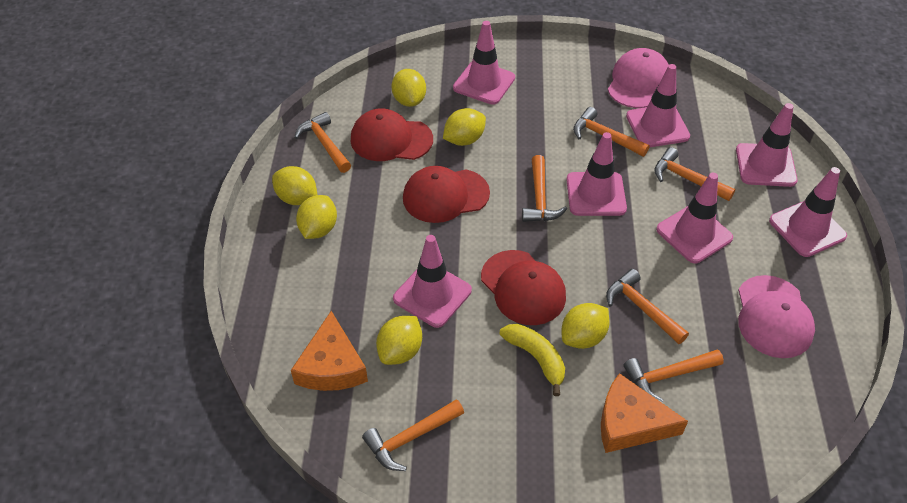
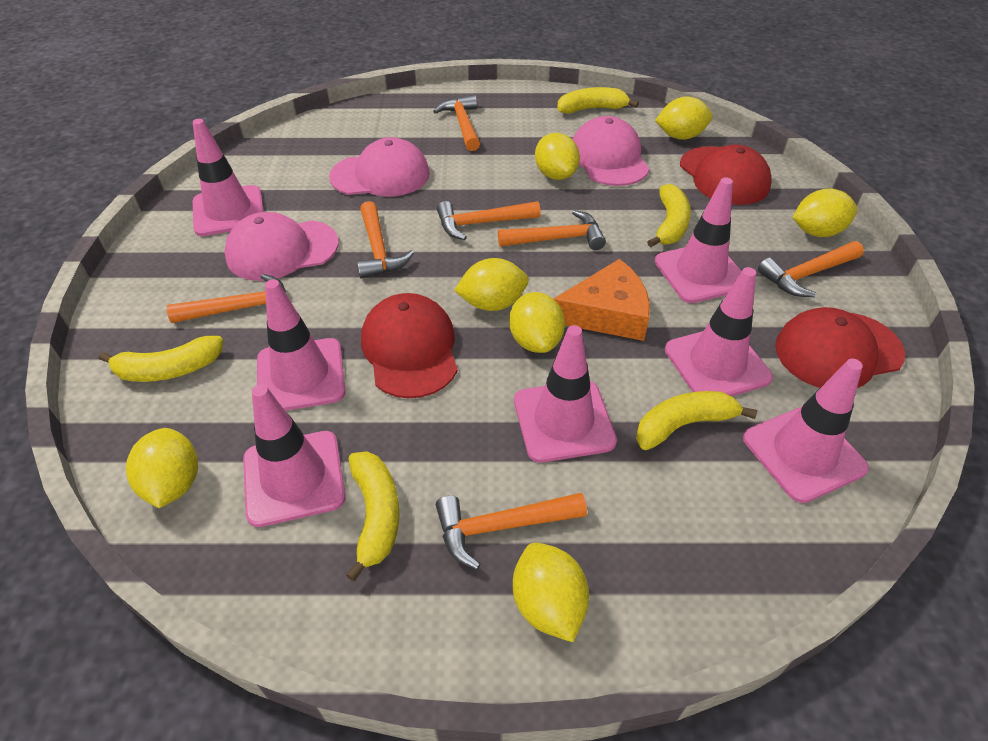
orange cheese: 2 -> 1
pink cap: 2 -> 3
yellow banana: 1 -> 5
yellow lemon: 6 -> 7

